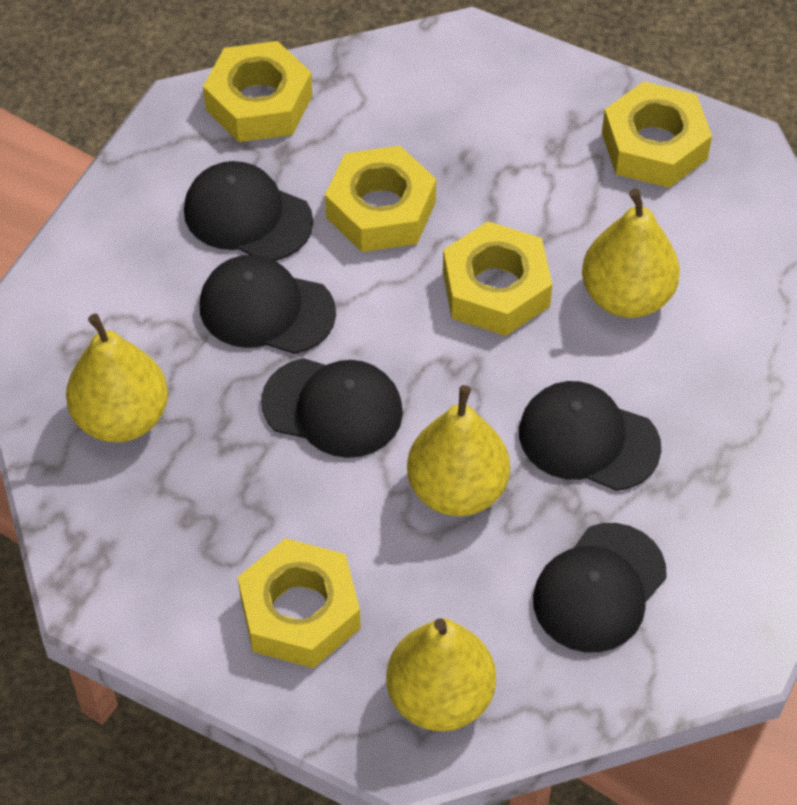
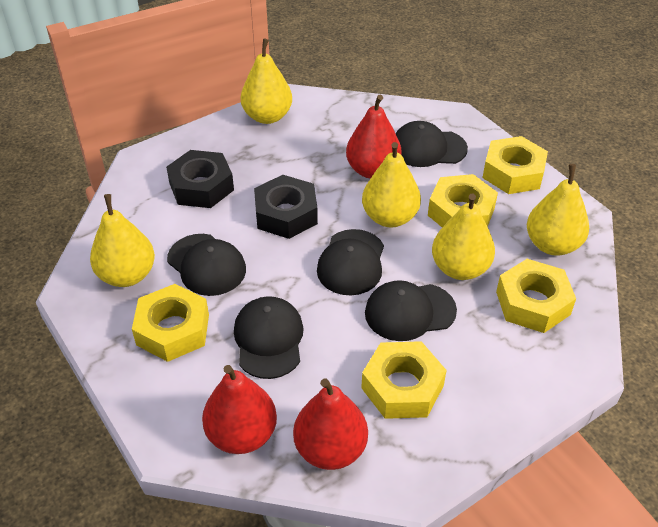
black nut: 0 -> 2
red pear: 0 -> 3
yellow pear: 4 -> 5

